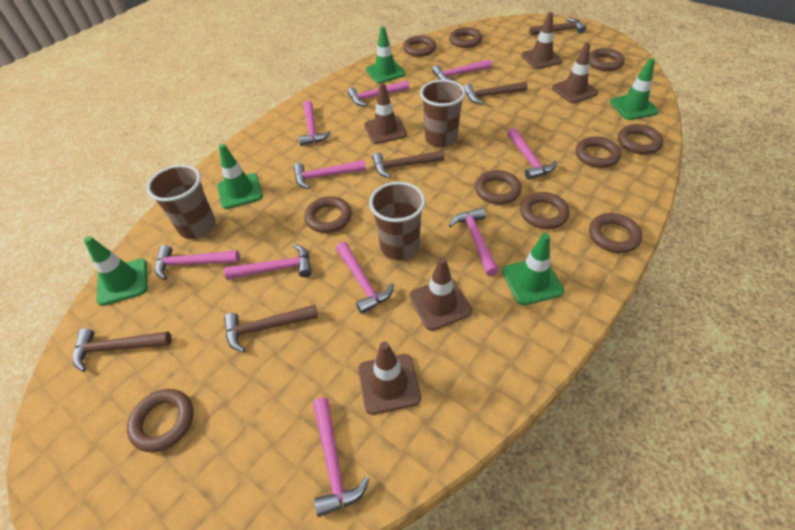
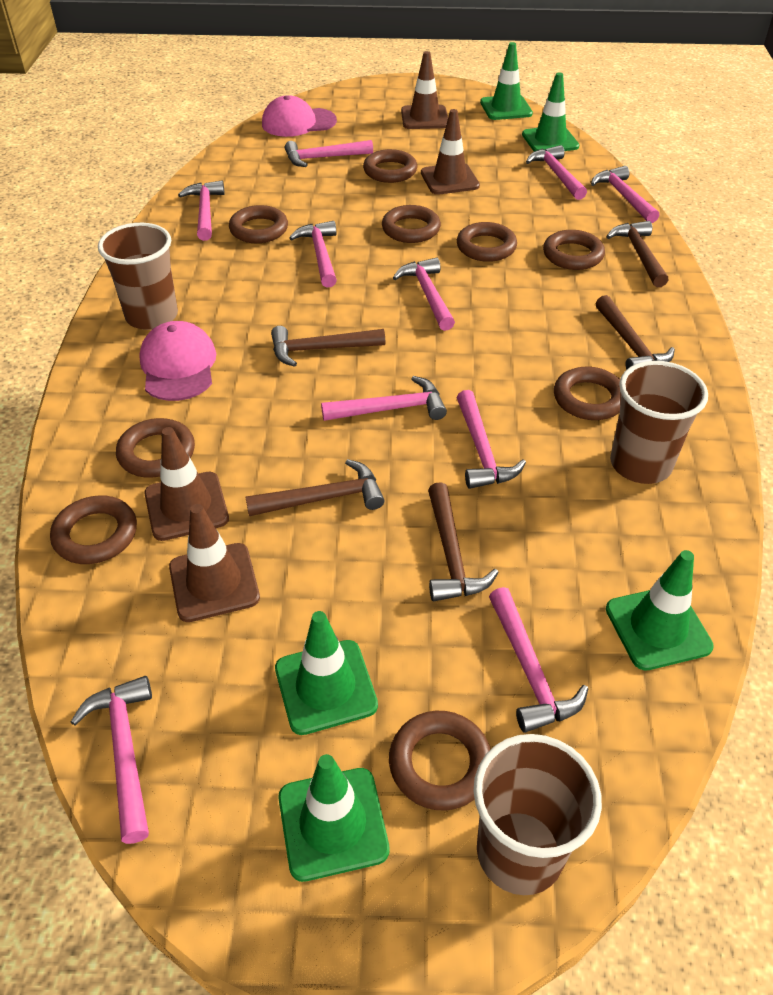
brown ring: 10 -> 9
brown traffic cone: 5 -> 4
pink cap: 0 -> 2

